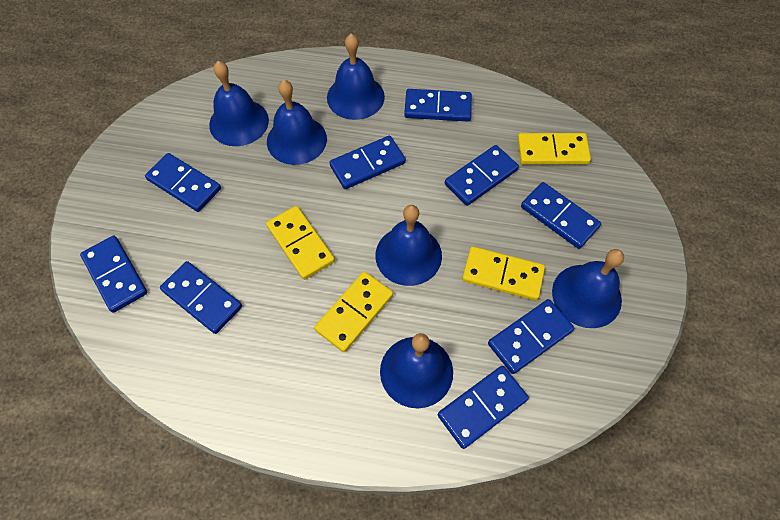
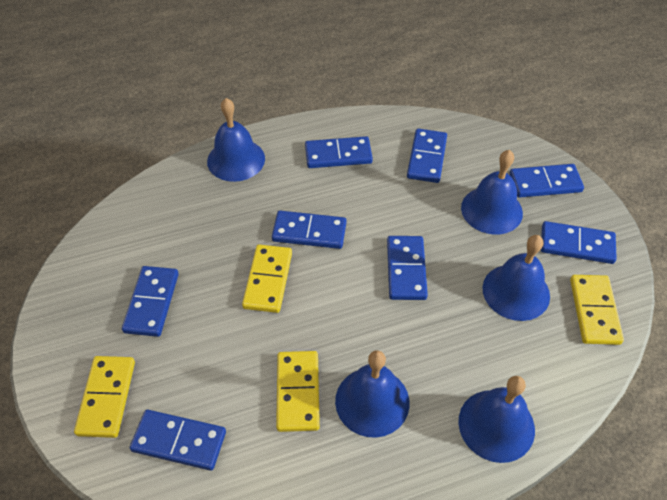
blue bell: 6 -> 5
blue domino: 9 -> 8

